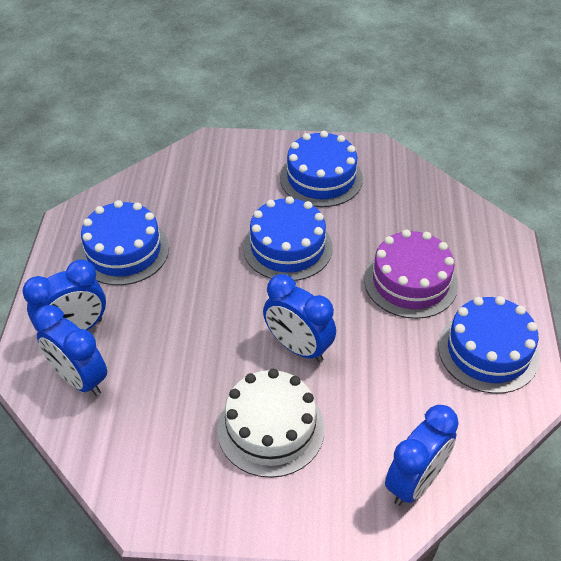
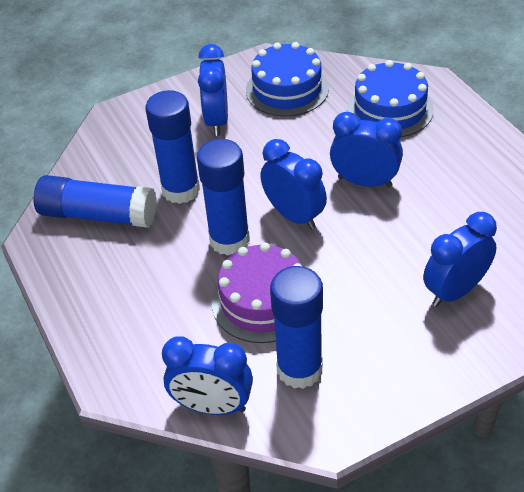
blue cake: 4 -> 2
blue clock: 4 -> 5
blue glue stick: 0 -> 4
white cake: 1 -> 0

